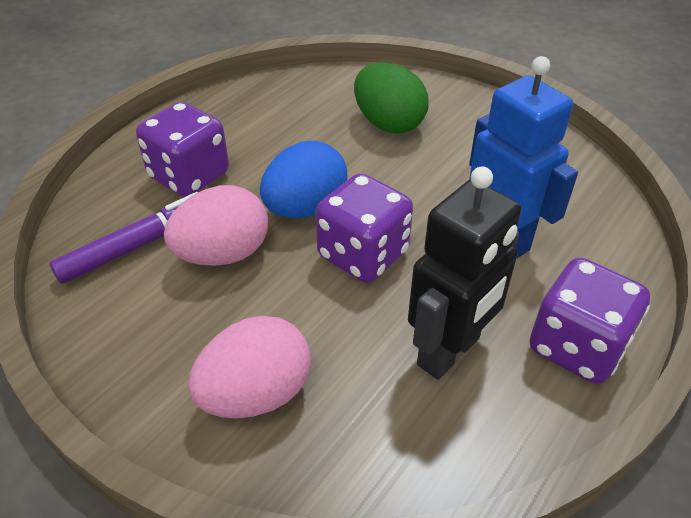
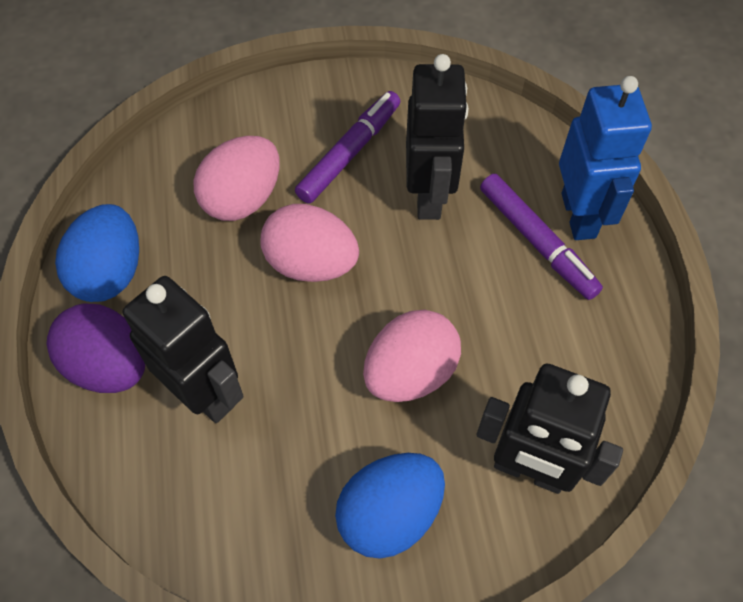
black robot: 1 -> 3
blue egg: 1 -> 2
green egg: 1 -> 0
pink egg: 2 -> 3
purple dice: 3 -> 0
purple egg: 0 -> 1
purple marker: 1 -> 2

